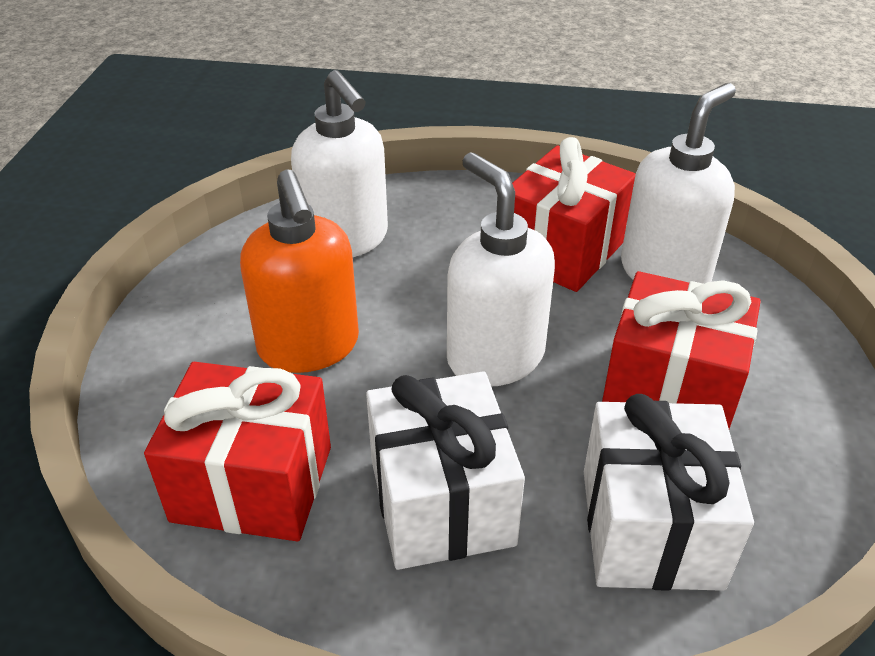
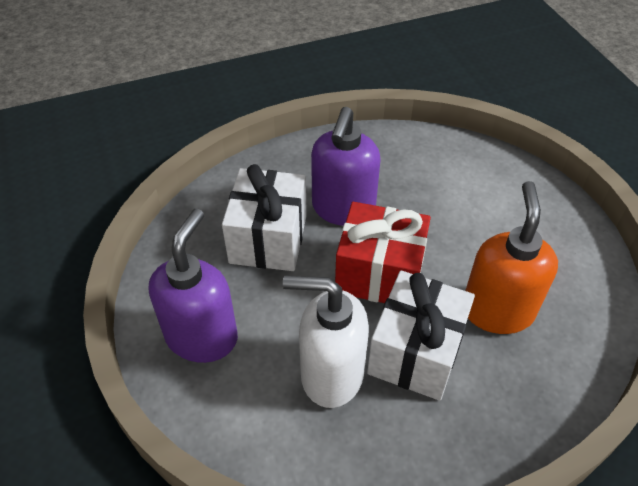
purple soap dispenser: 0 -> 2
red gift: 3 -> 1
white soap dispenser: 3 -> 1

